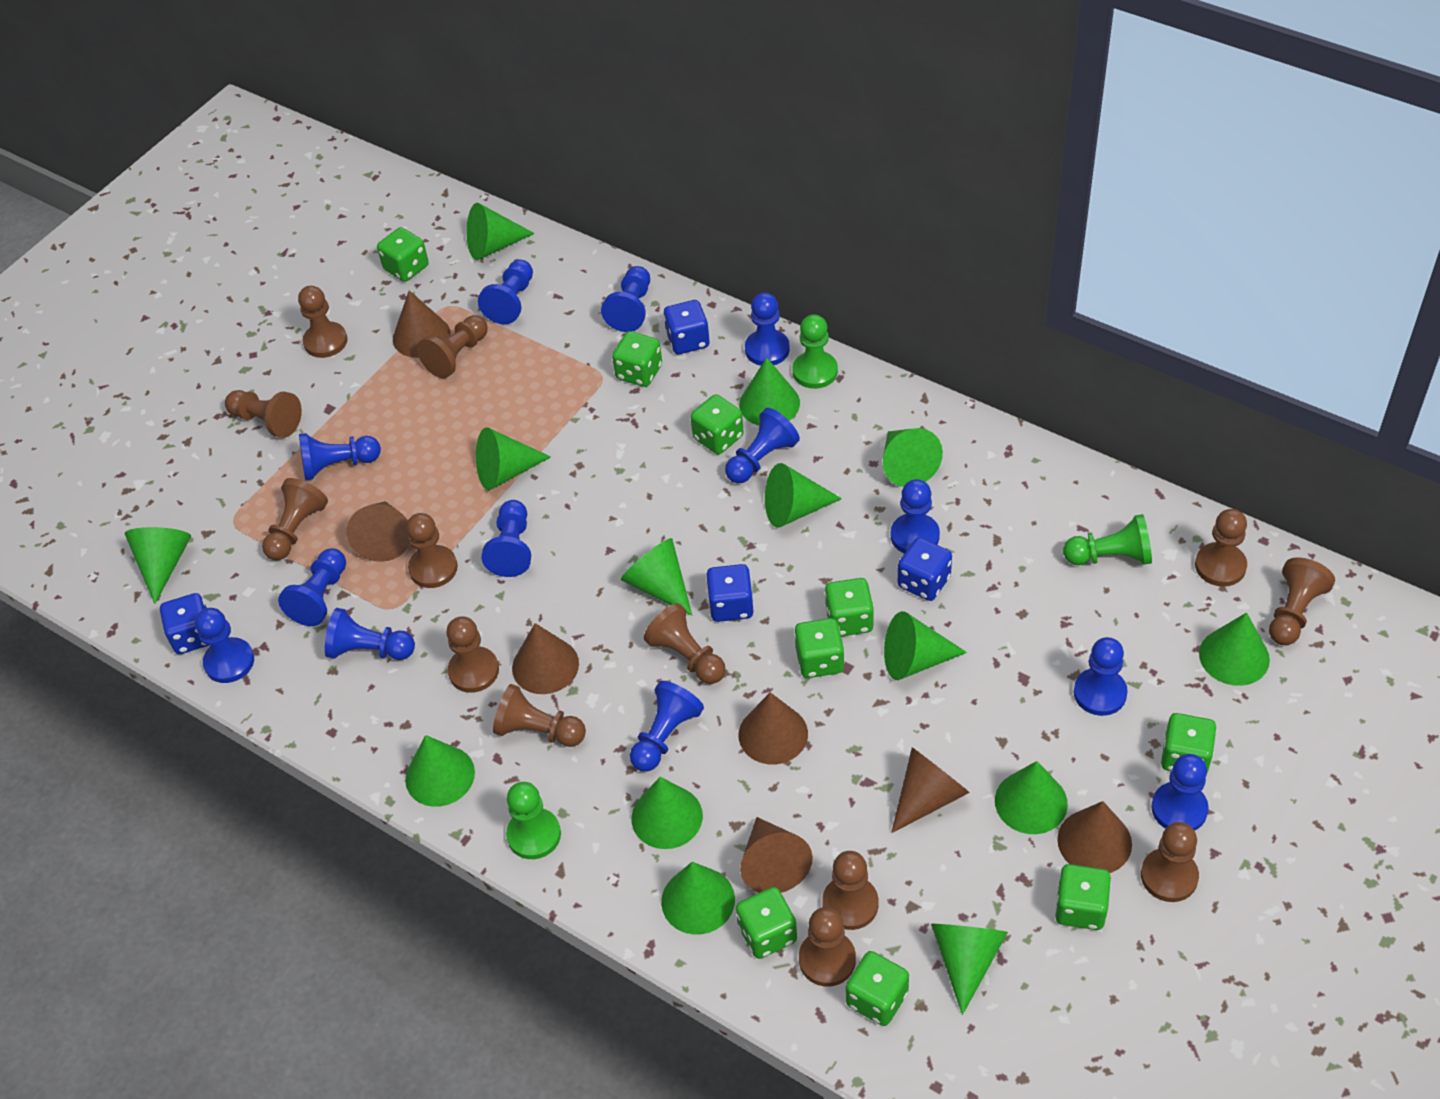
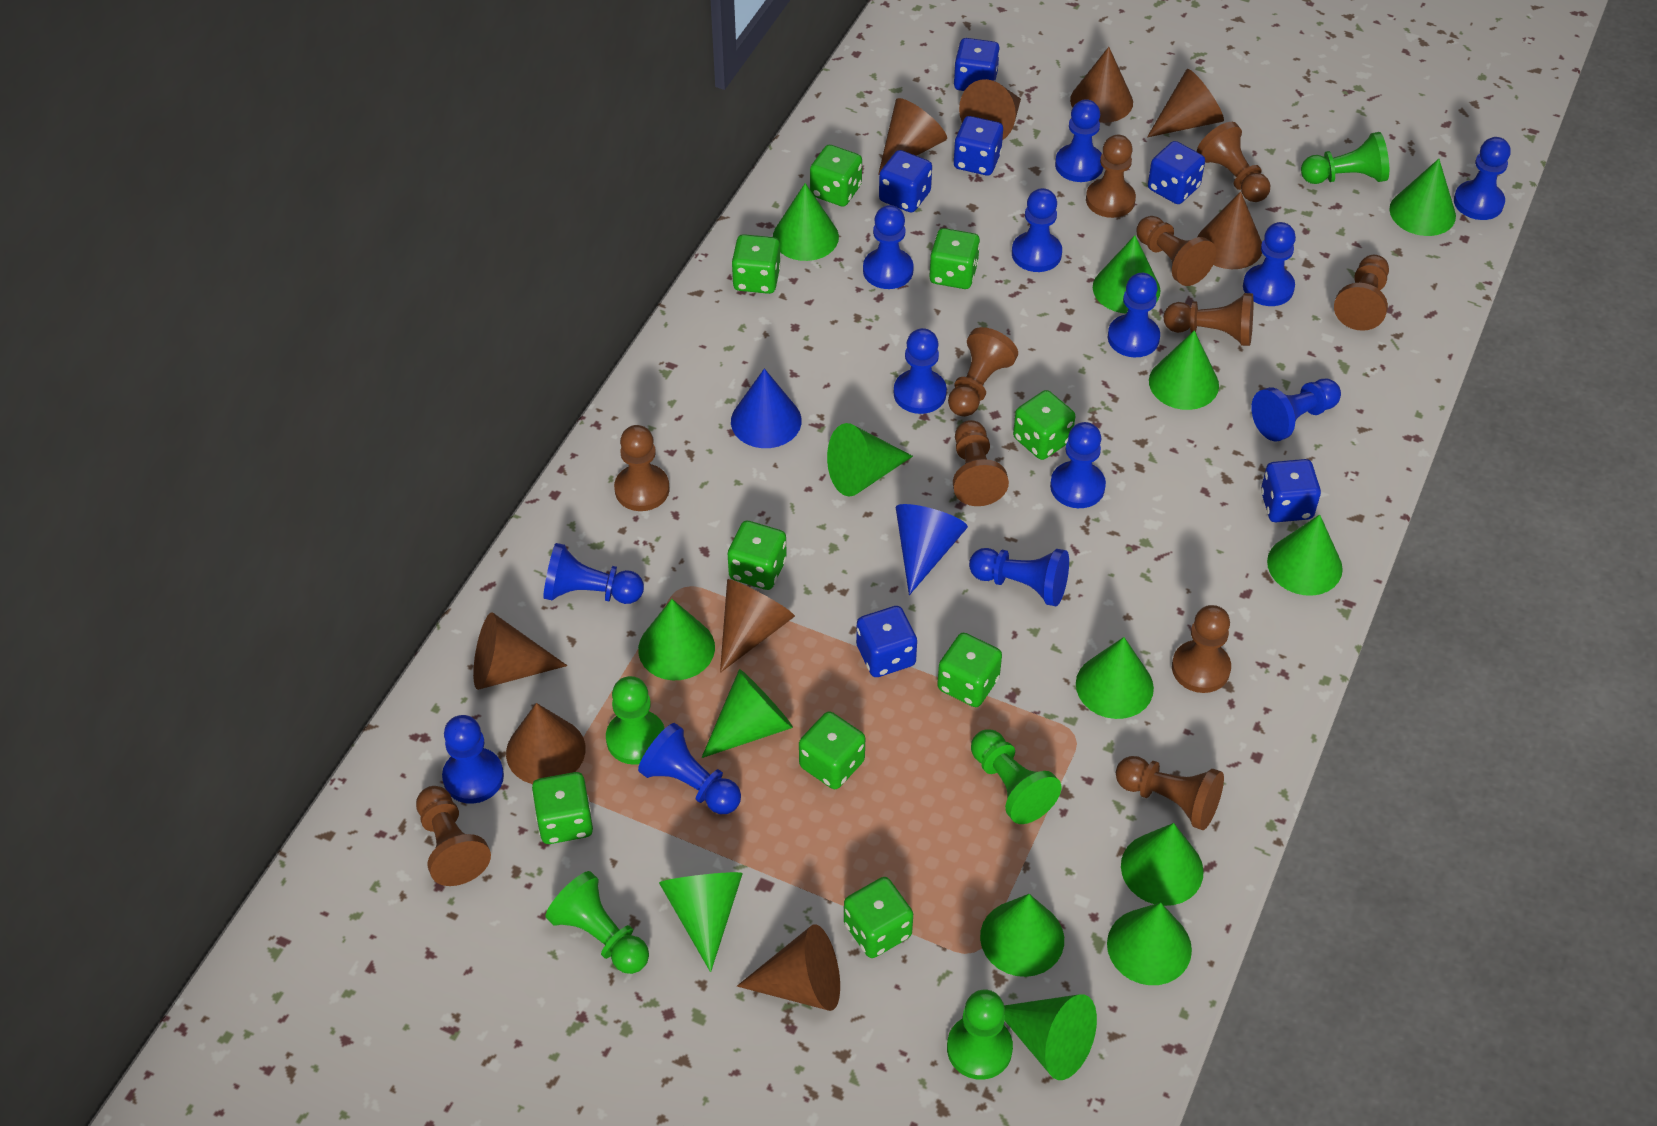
blue cone: 0 -> 2
blue dice: 4 -> 6
brown cone: 7 -> 9
brown pawn: 13 -> 11
green pawn: 3 -> 5

